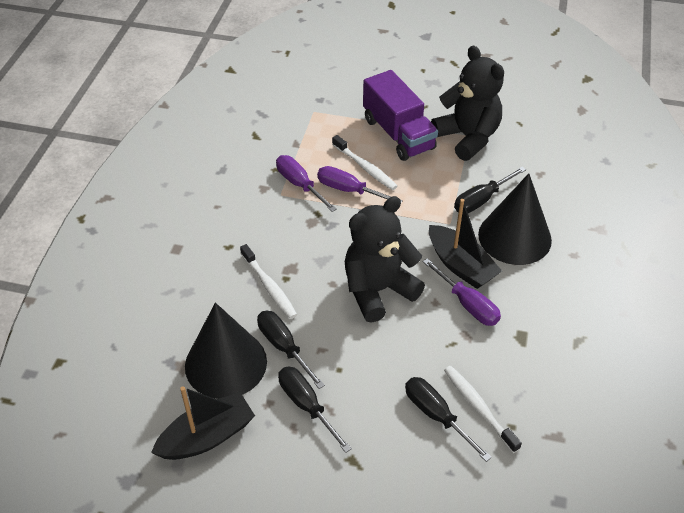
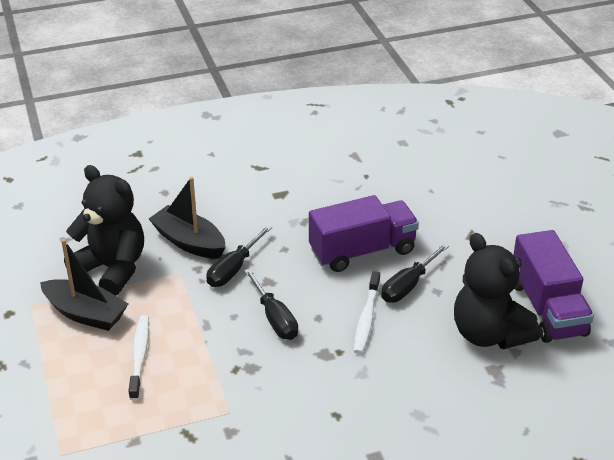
black cone: 2 -> 0
black screwdriver: 4 -> 3
purple screwdriver: 3 -> 0
purple truck: 1 -> 2
white toothbrush: 3 -> 2

